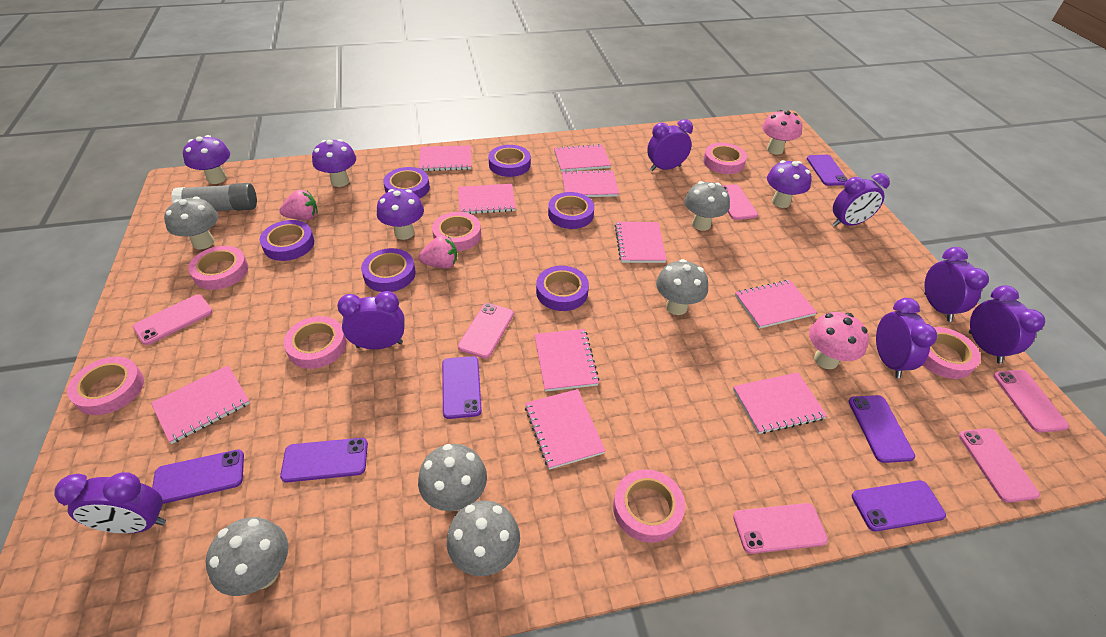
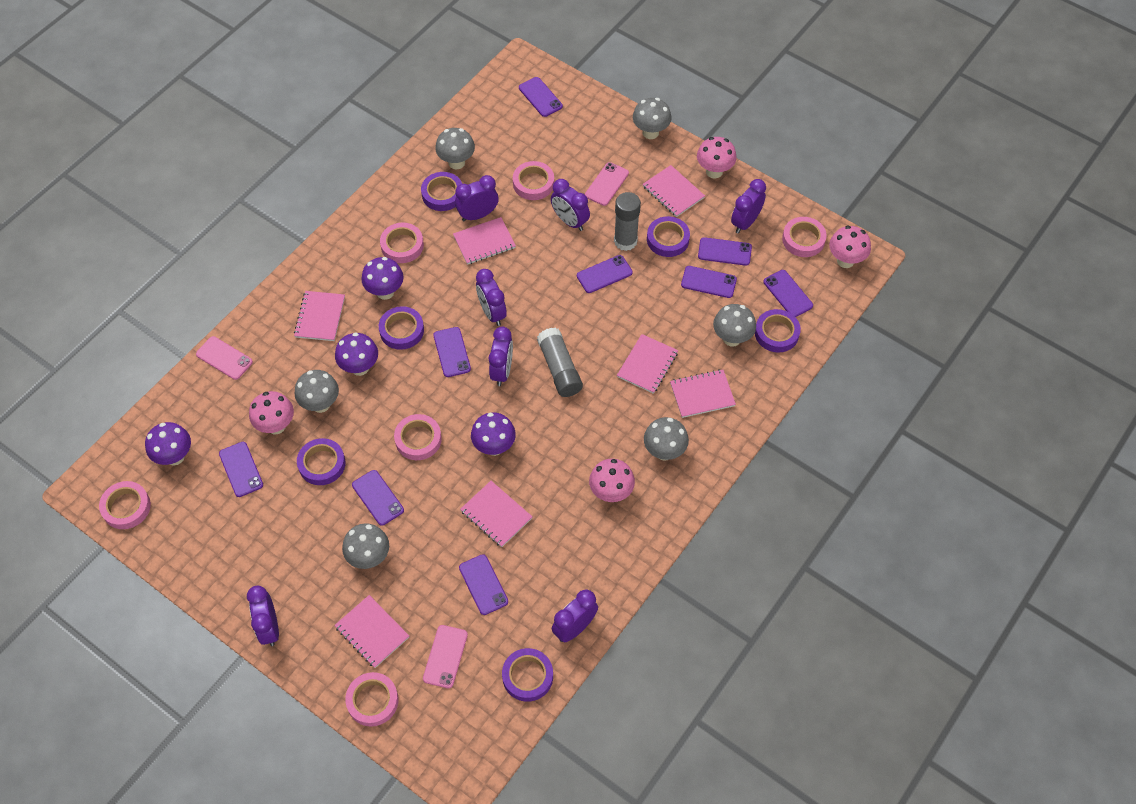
grey glue stick: 1 -> 2
pink mushroom: 2 -> 4
pink notebook: 10 -> 7
pink phone: 6 -> 3
pink strawberry: 2 -> 0
pink tape: 7 -> 6
purple phone: 6 -> 9

